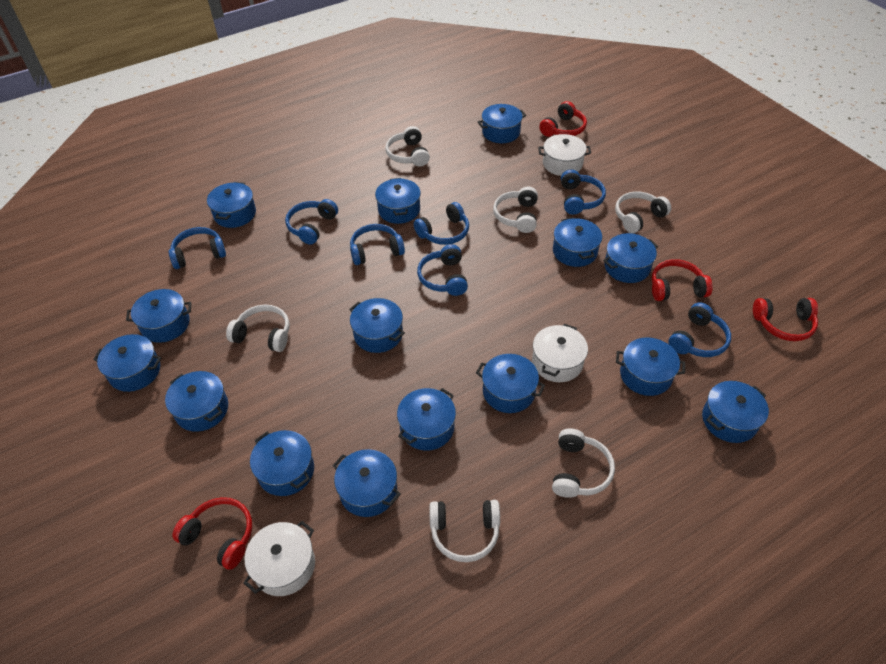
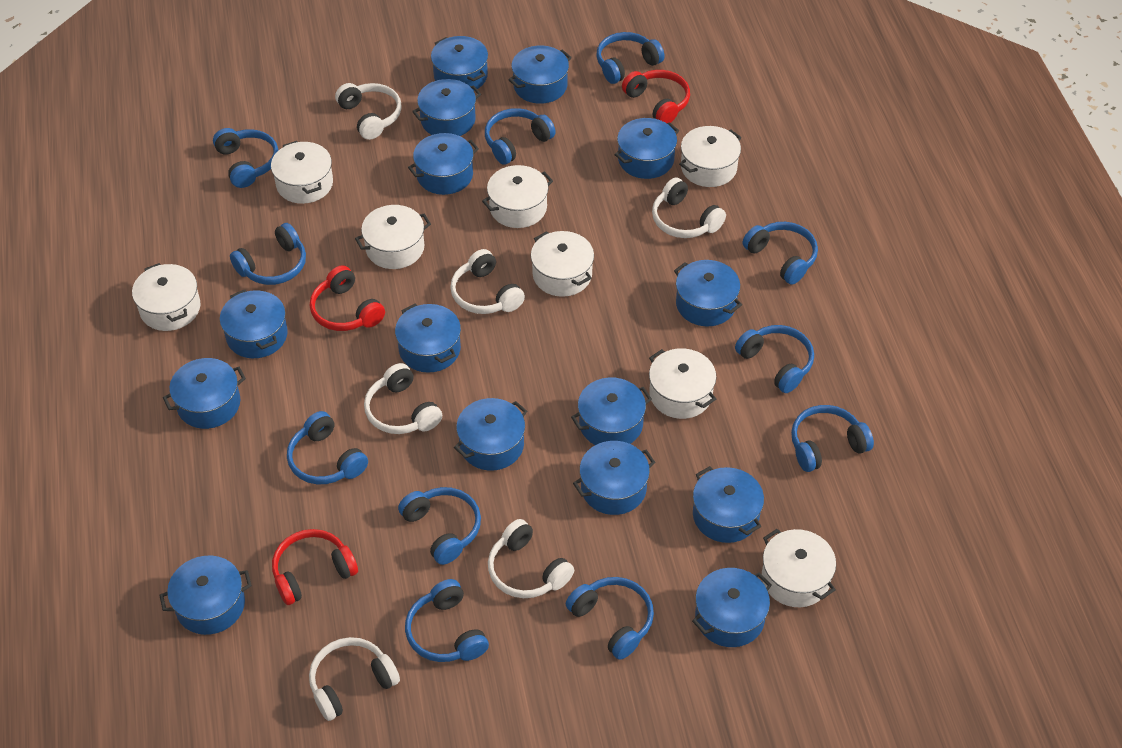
blue headphones: 7 -> 11
red headphones: 4 -> 3
white pot: 3 -> 8

